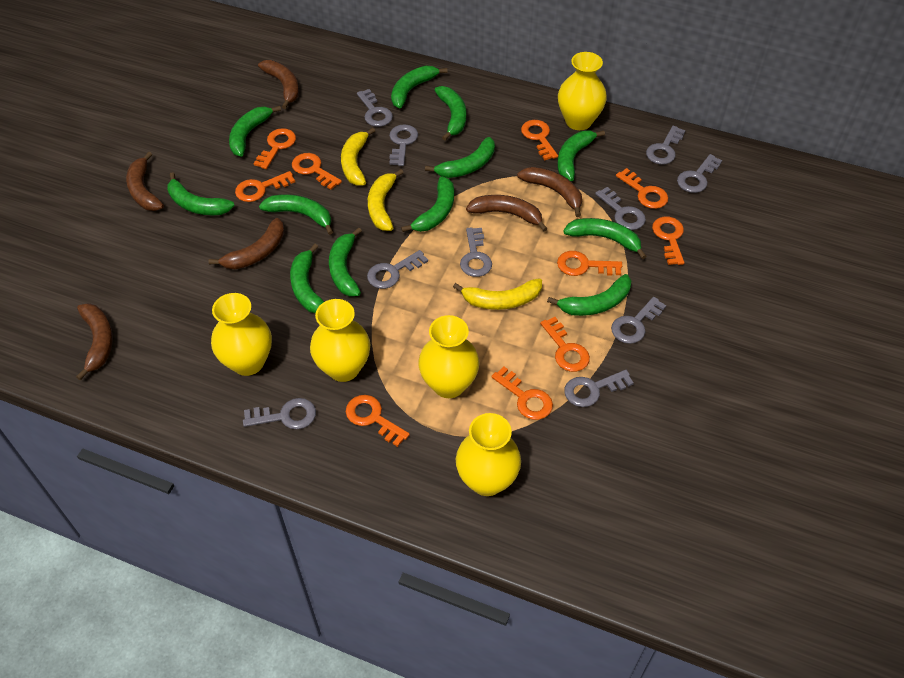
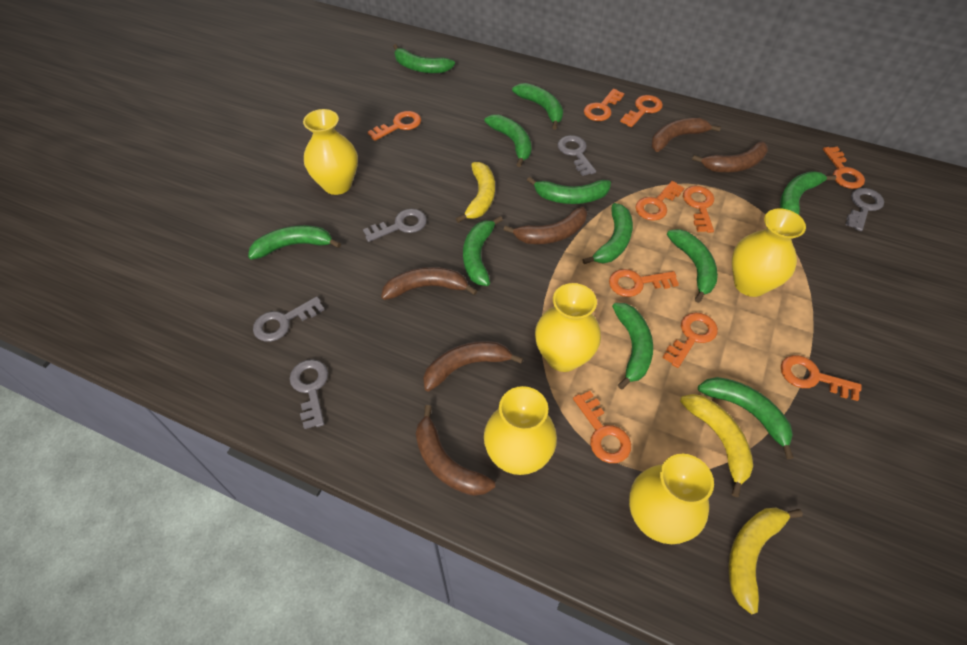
green banana: 12 -> 11
grey key: 10 -> 5

